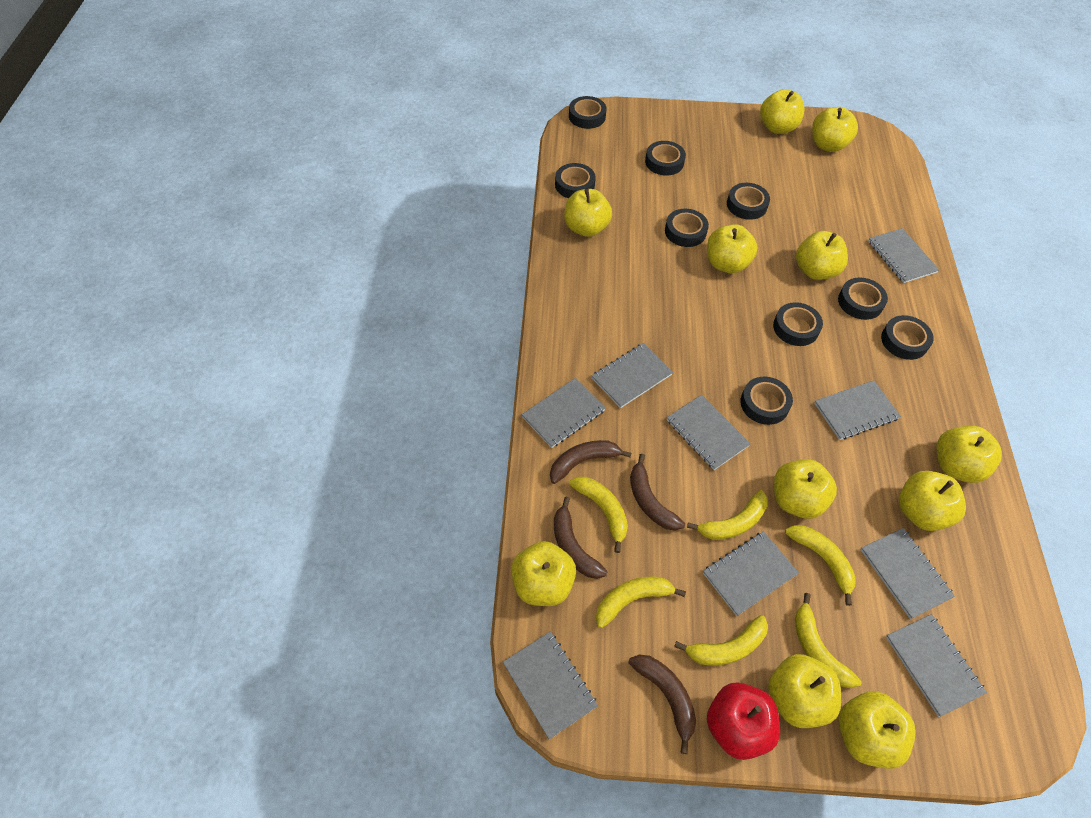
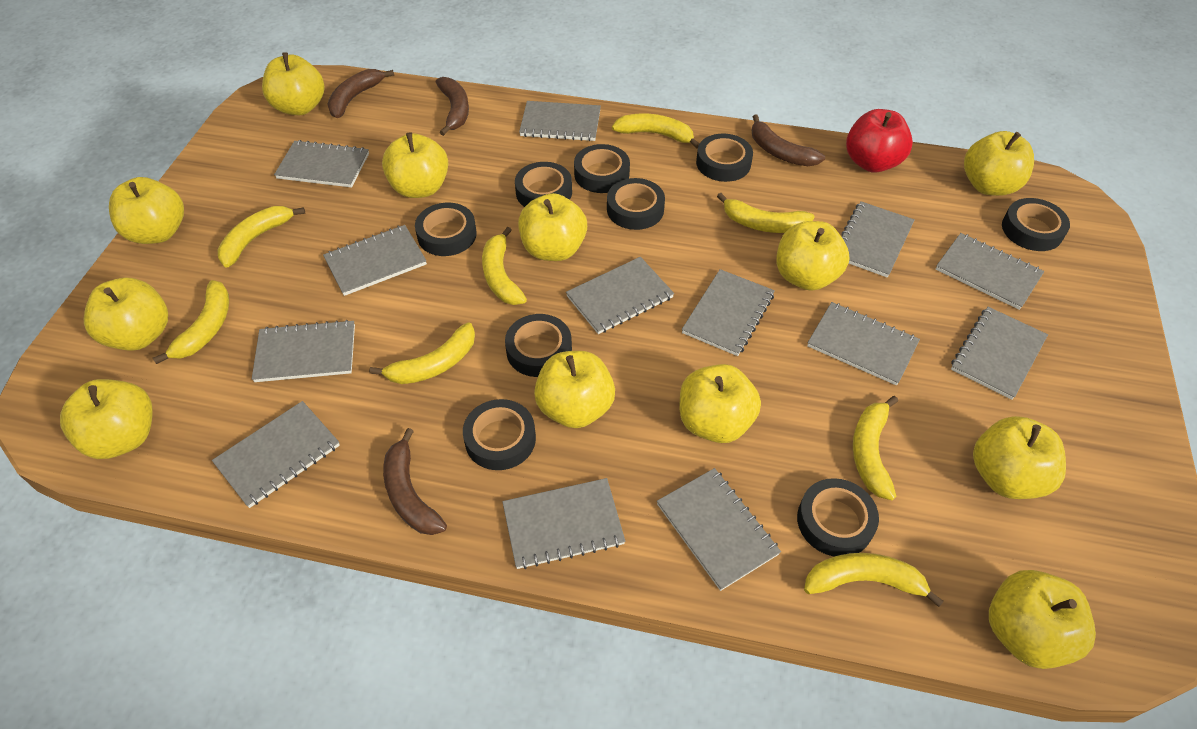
grey notebook: 9 -> 13
yellow apple: 11 -> 12
yellow banana: 6 -> 8

